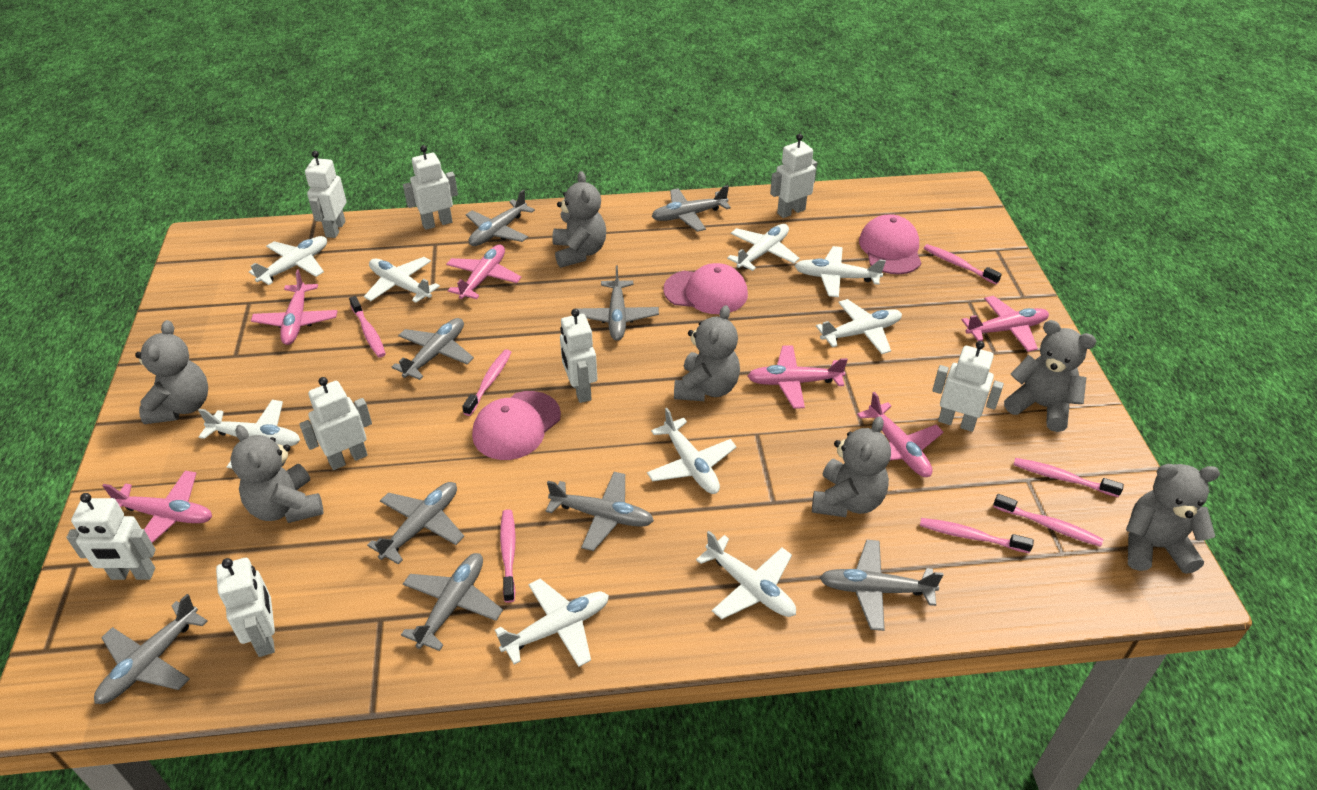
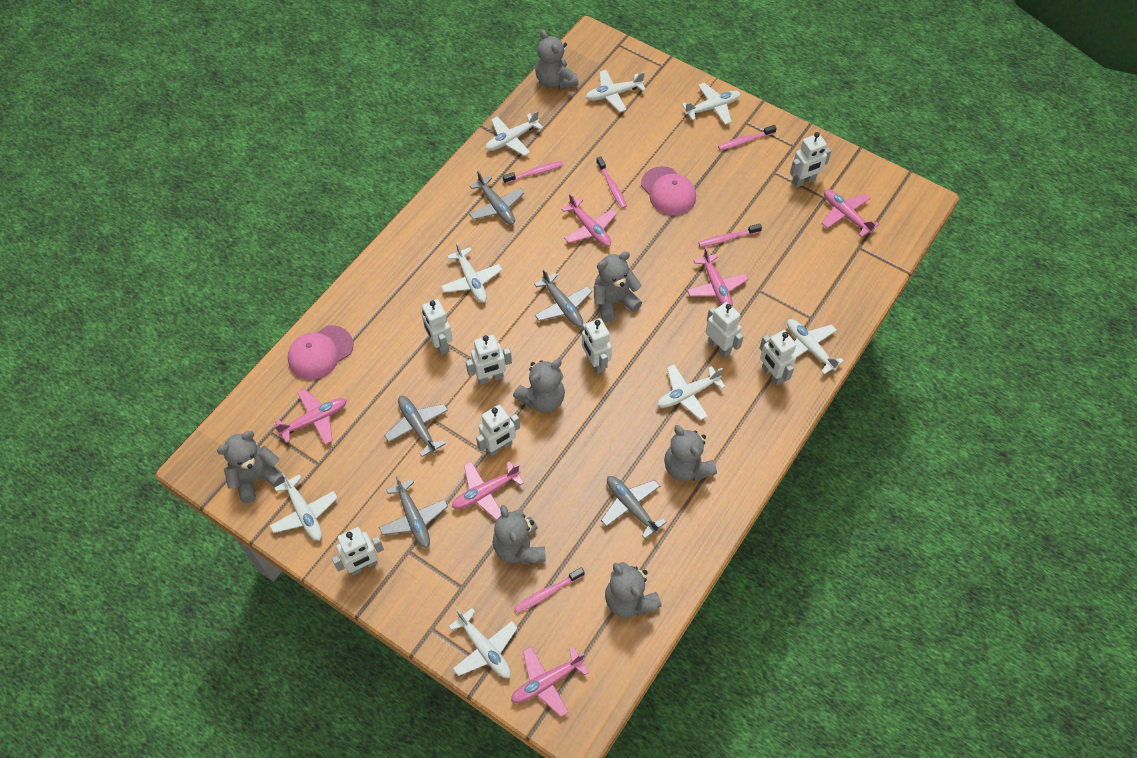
grey plane: 9 -> 5
pink cap: 3 -> 2
pink toothbrush: 7 -> 5
white plane: 9 -> 8

